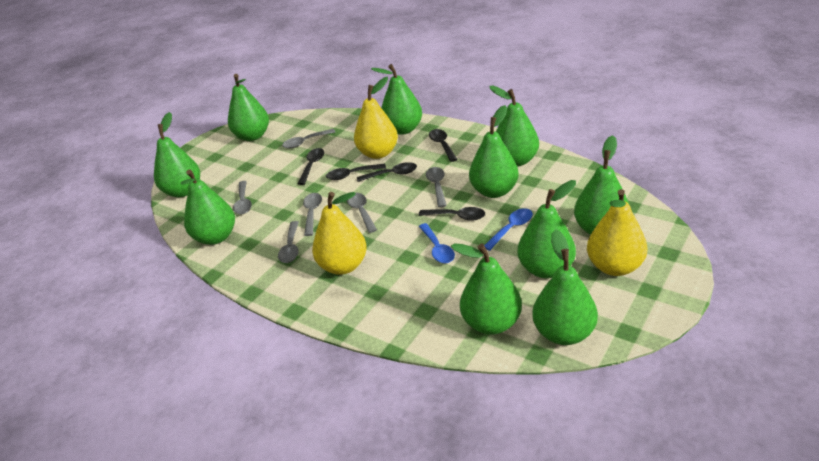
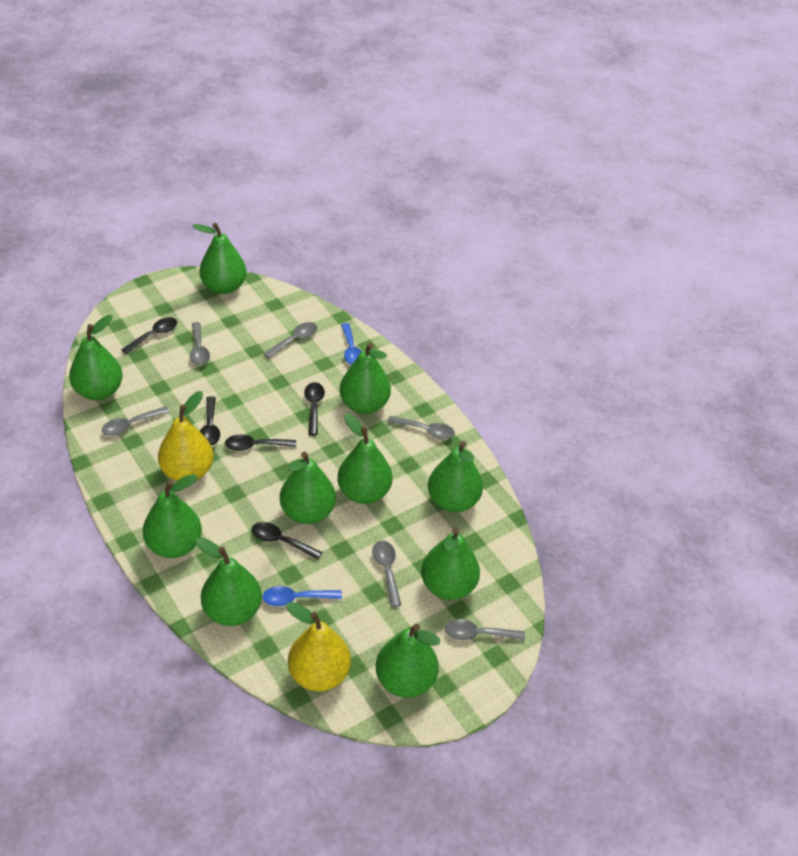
yellow pear: 3 -> 2

